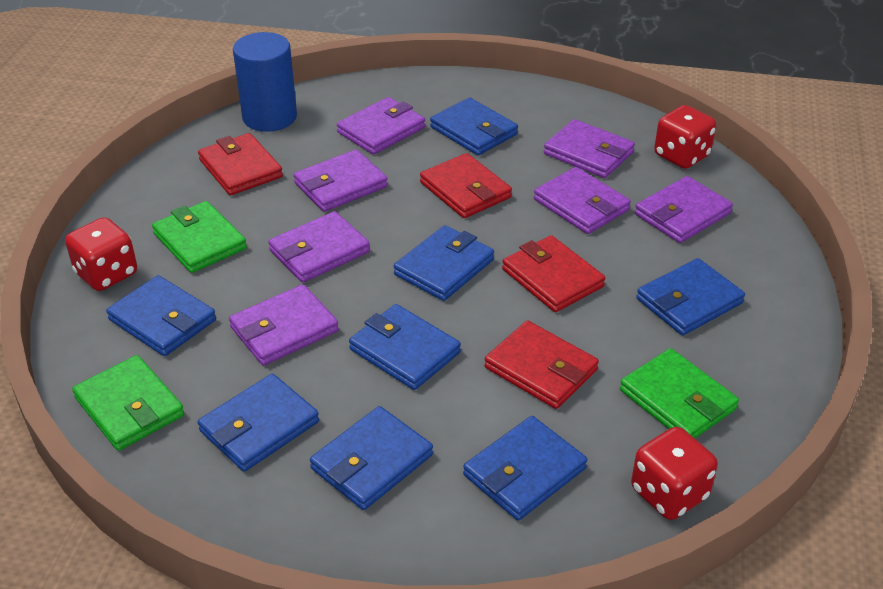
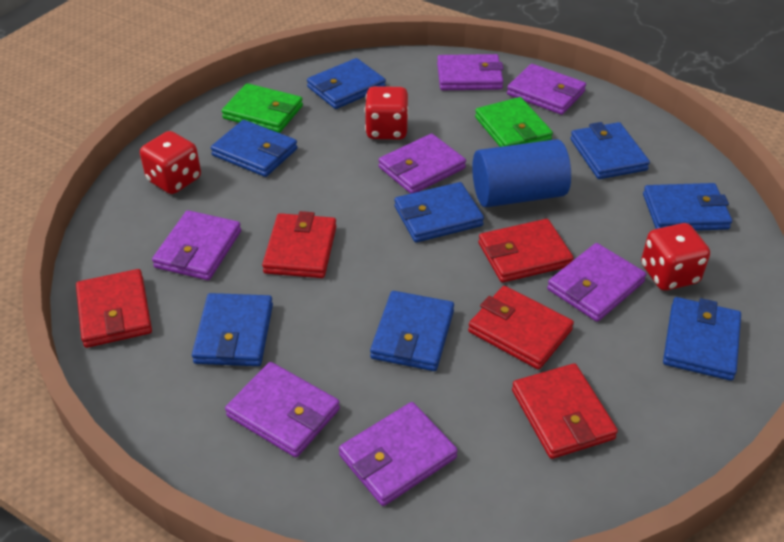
green wallet: 3 -> 2
red wallet: 4 -> 5

